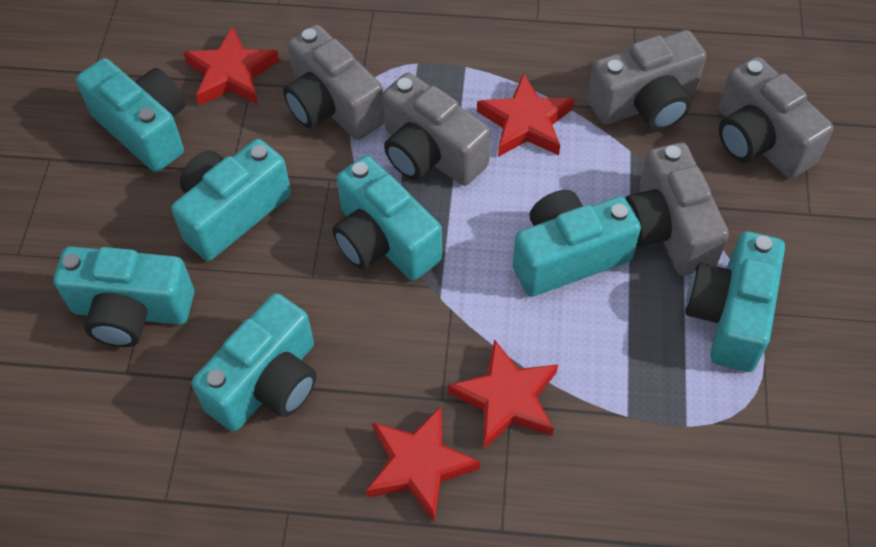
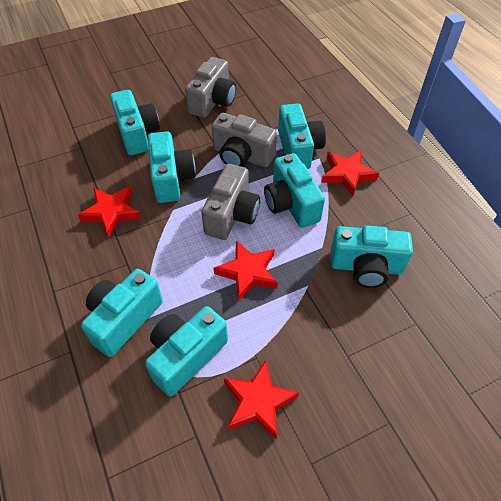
grey camera: 5 -> 3

